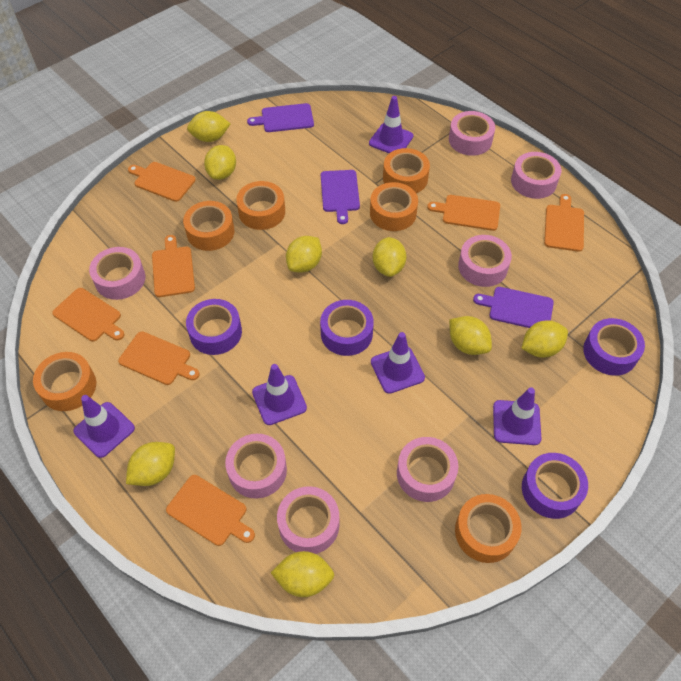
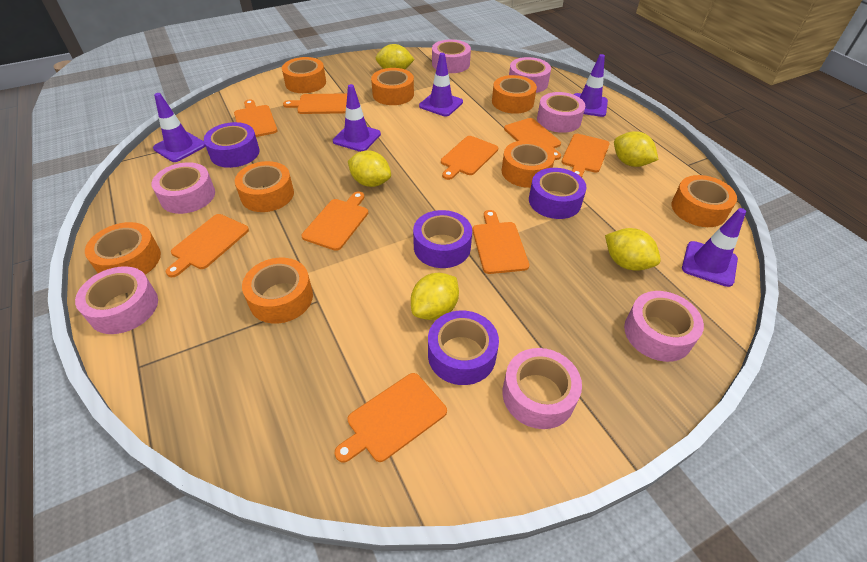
orange cutting board: 7 -> 9
orange tape: 6 -> 8
purple cutting board: 3 -> 0
yellow lemon: 8 -> 5

